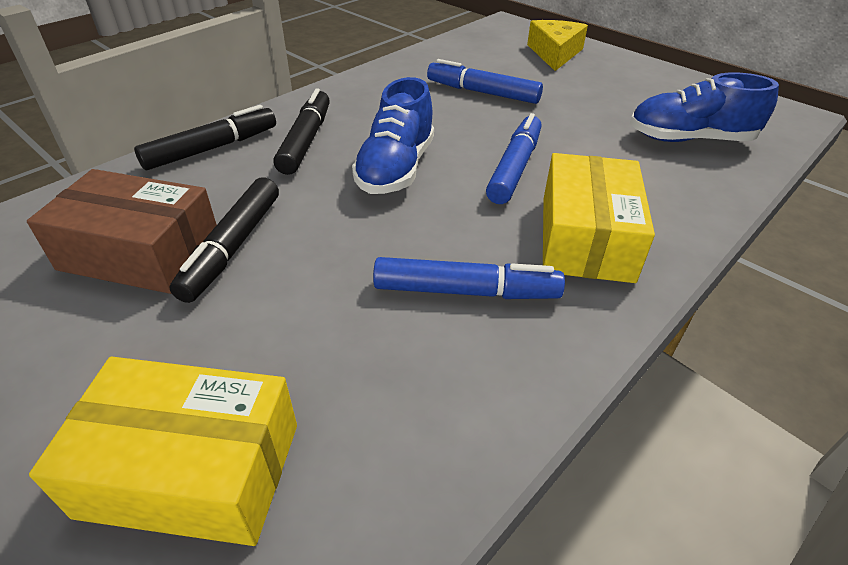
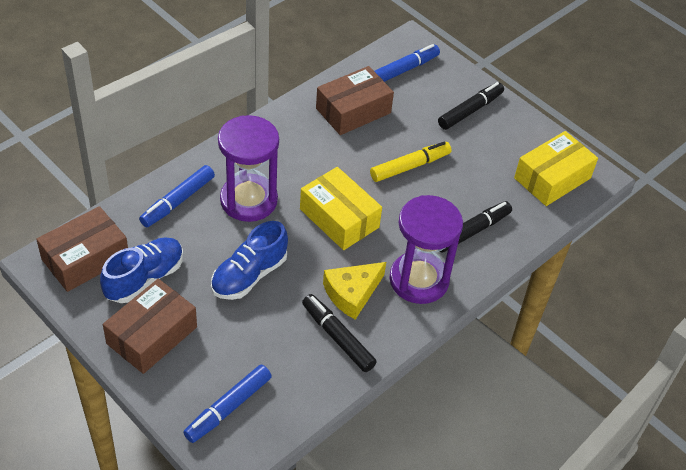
brown box: 1 -> 3
purple hourglass: 0 -> 2
yellow marker: 0 -> 1

